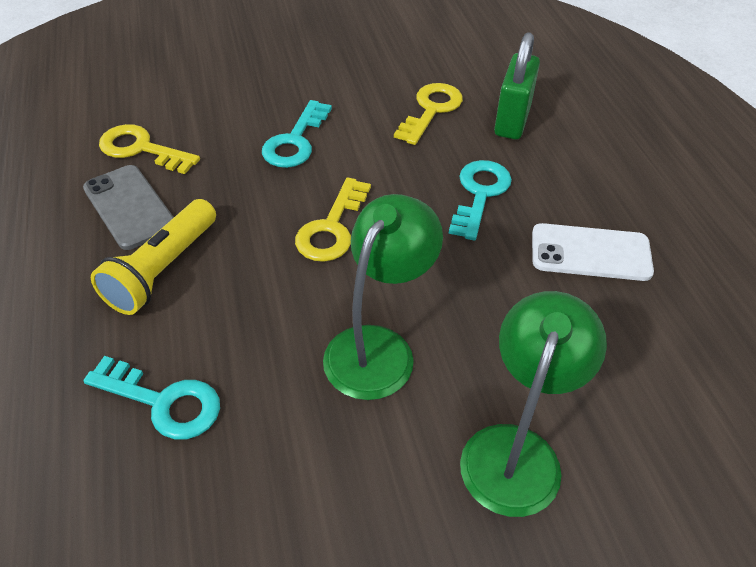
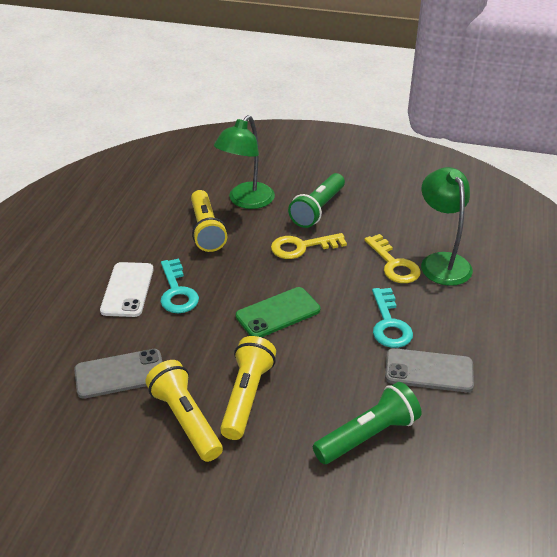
green flashlight: 0 -> 2
green padlock: 1 -> 0
green phone: 0 -> 1
grey phone: 1 -> 2
turquoise key: 3 -> 2
yellow flashlight: 1 -> 3
yellow key: 3 -> 2

